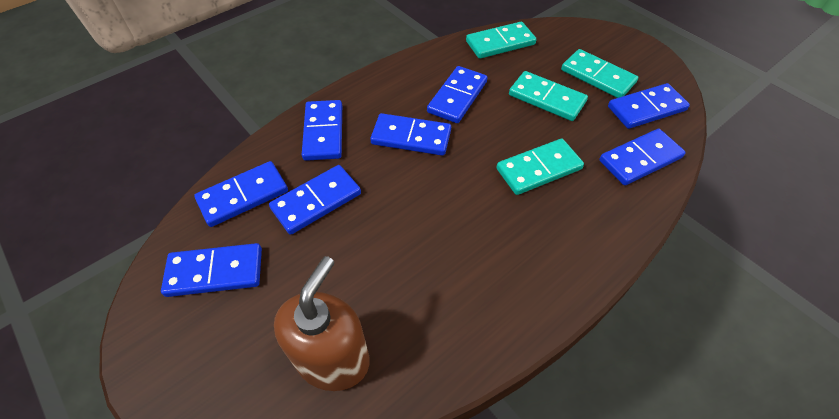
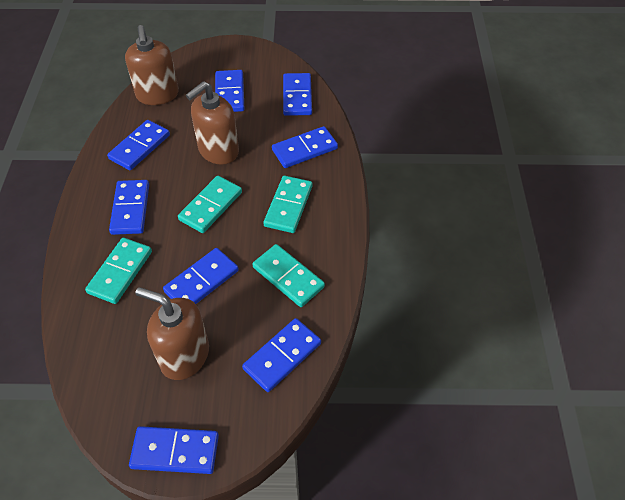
brown soap dispenser: 1 -> 3

